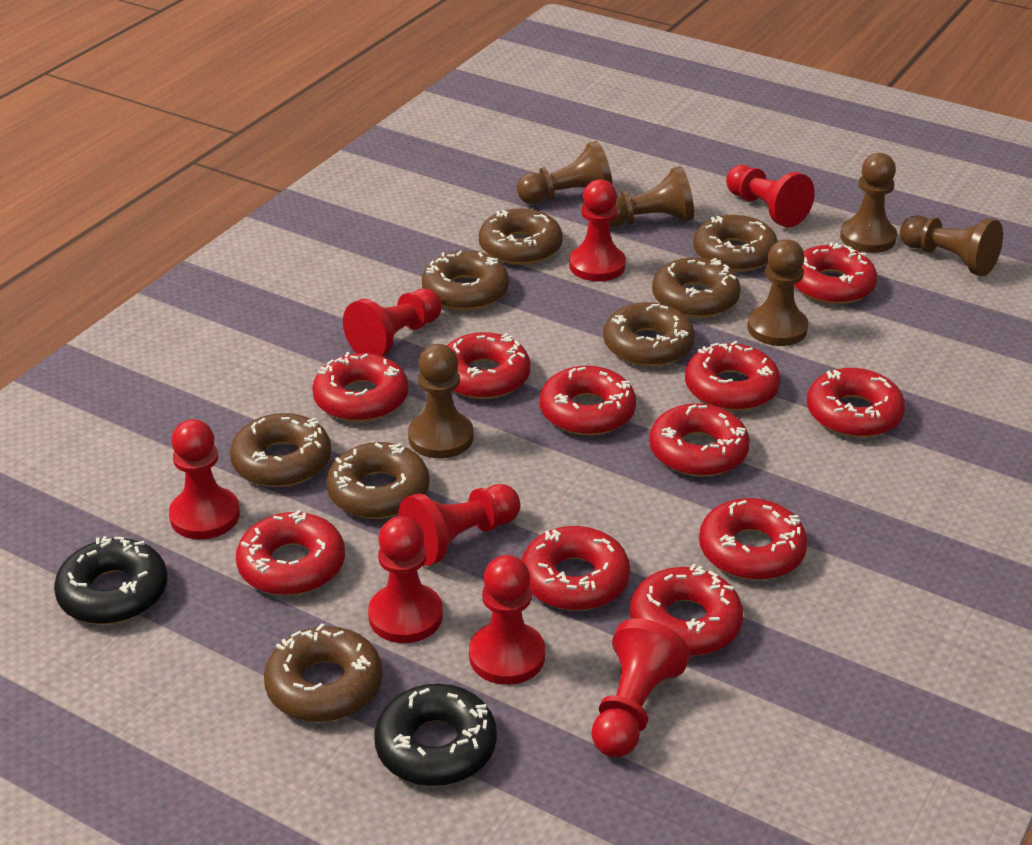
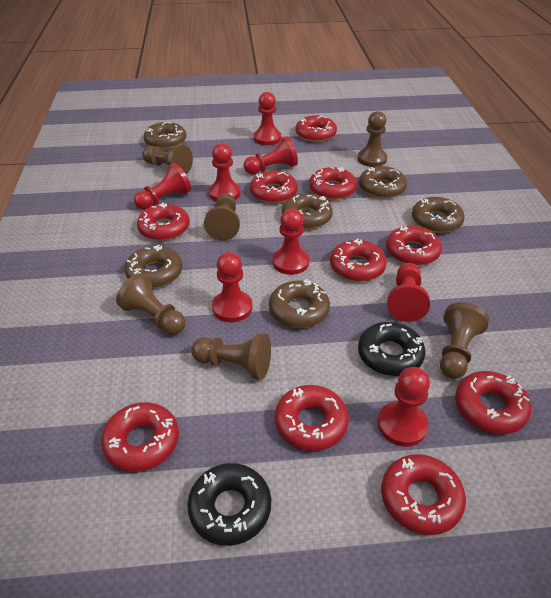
brown donut: 8 -> 6
red donut: 11 -> 10

